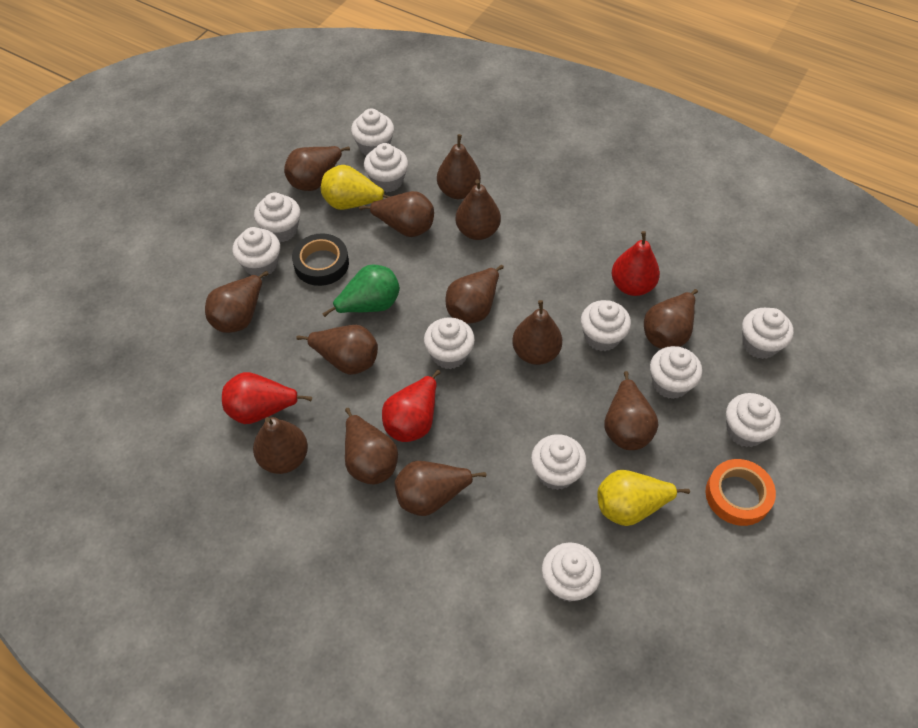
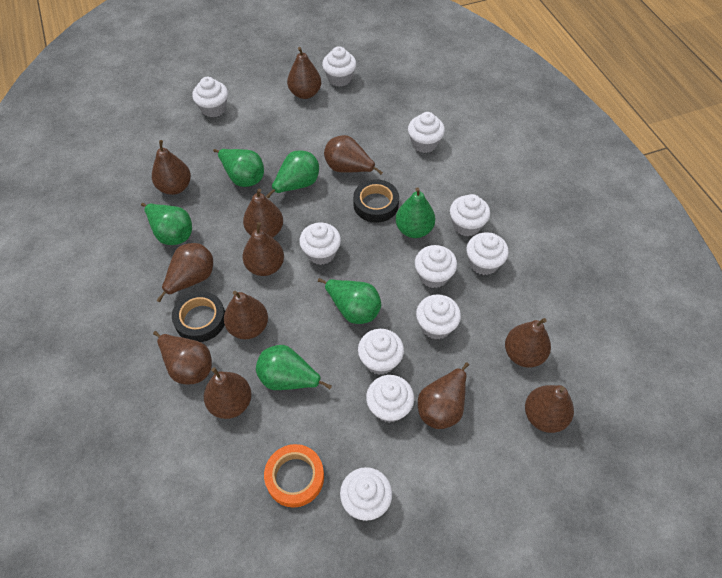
black tape: 1 -> 2
brown pear: 13 -> 12
green pear: 1 -> 6
red pear: 3 -> 0
yellow pear: 2 -> 0

